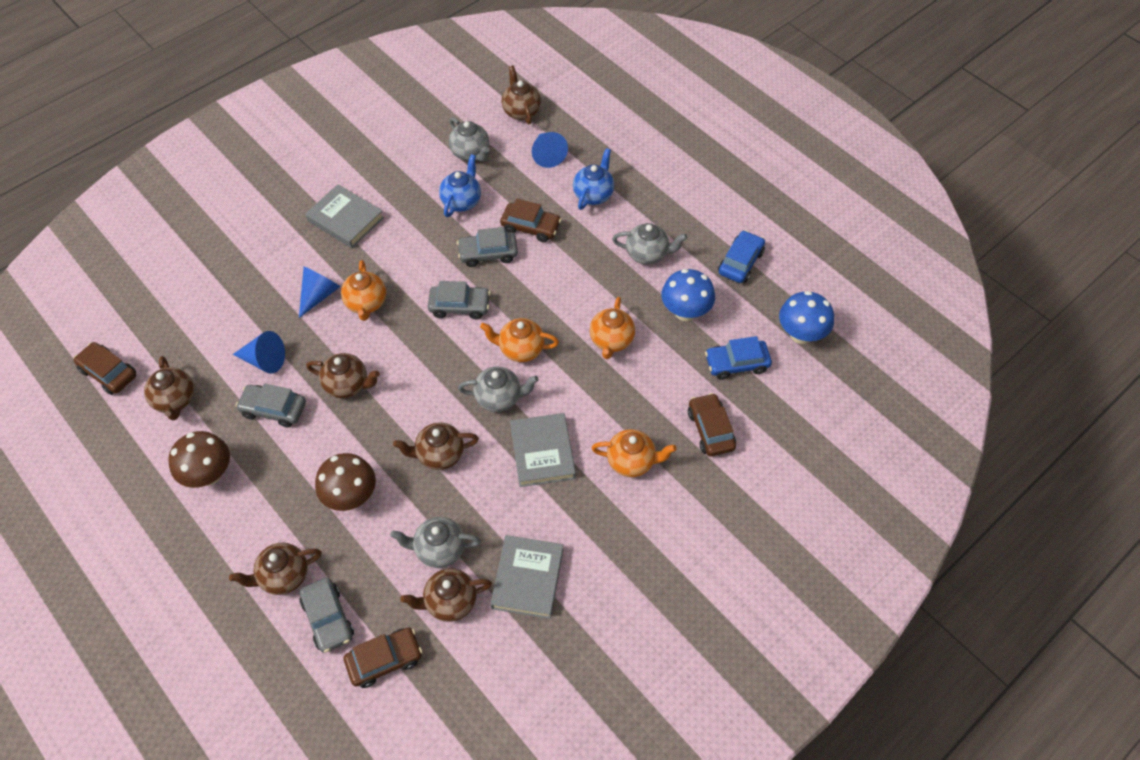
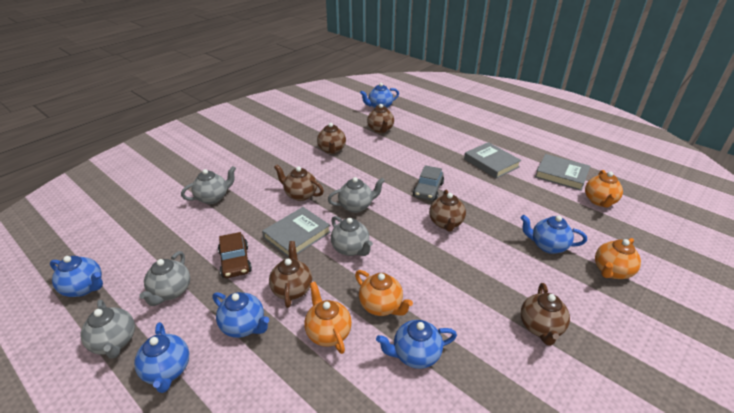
blue car: 2 -> 0
blue cone: 3 -> 0
blue mushroom: 2 -> 0
blue teapot: 2 -> 6
brown car: 4 -> 1
brown mushroom: 2 -> 0
grey car: 4 -> 1
grey teapot: 4 -> 5

